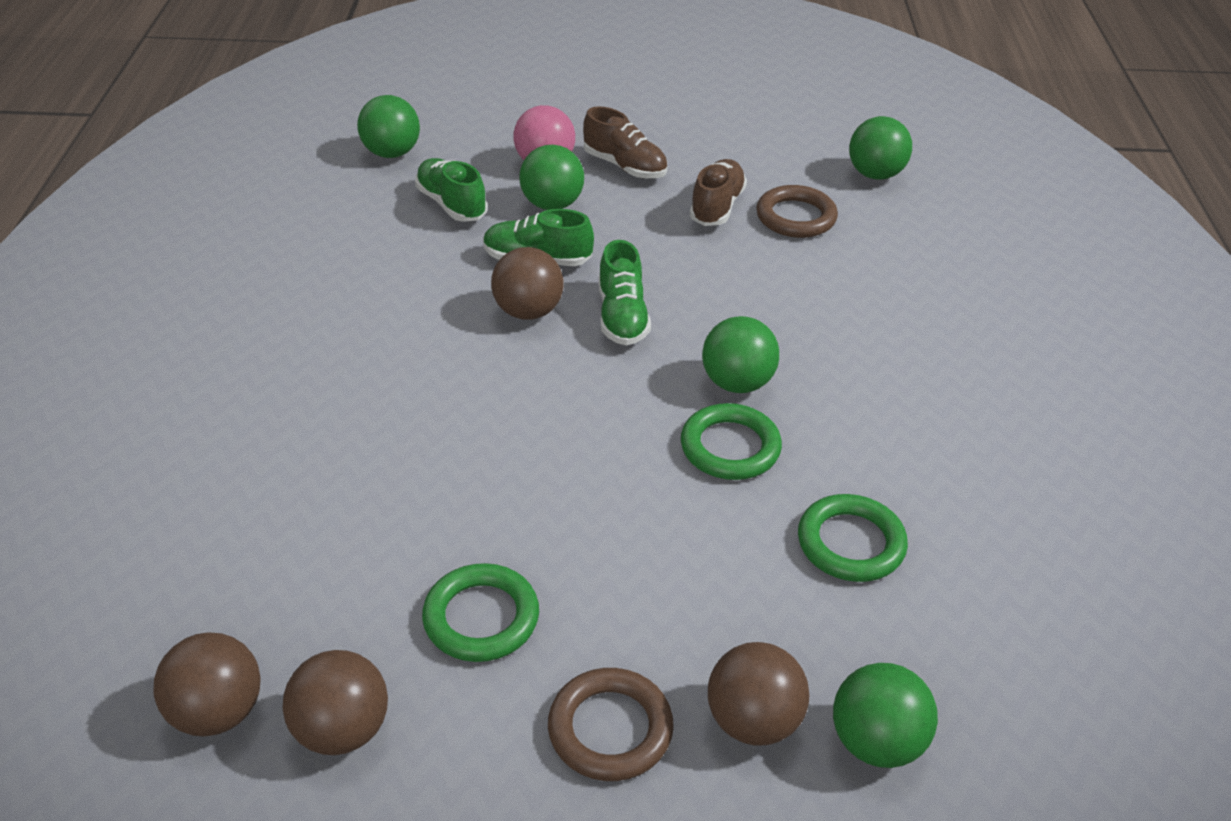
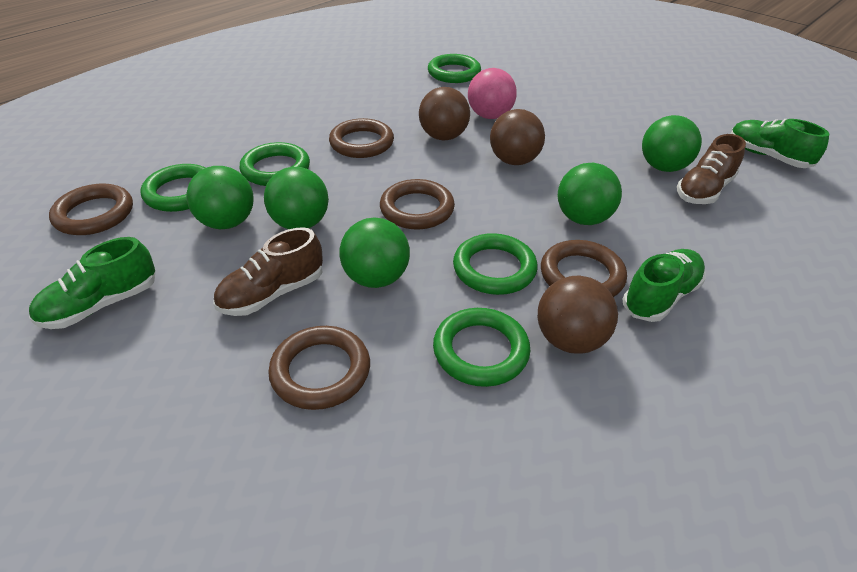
brown ball: 4 -> 3
brown ring: 2 -> 5
green ring: 3 -> 5

